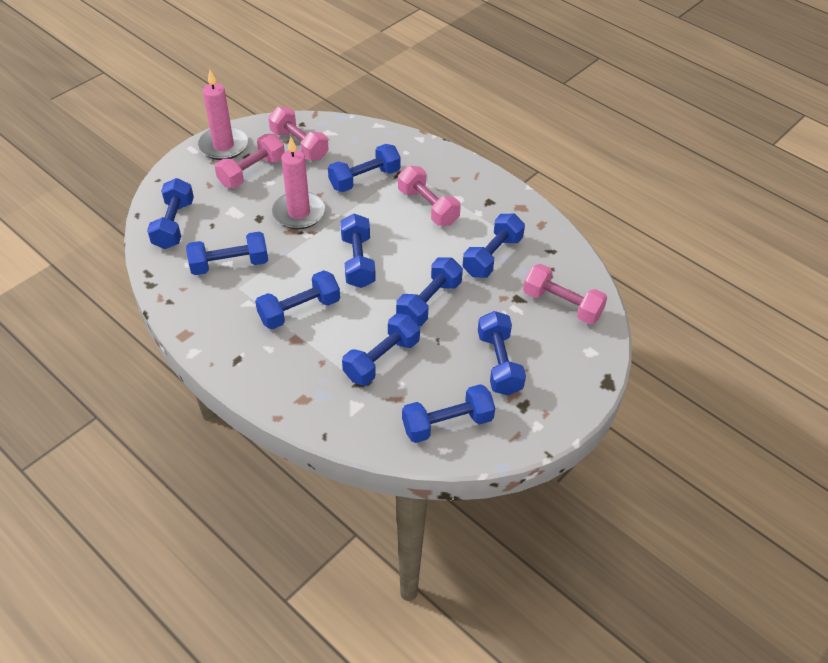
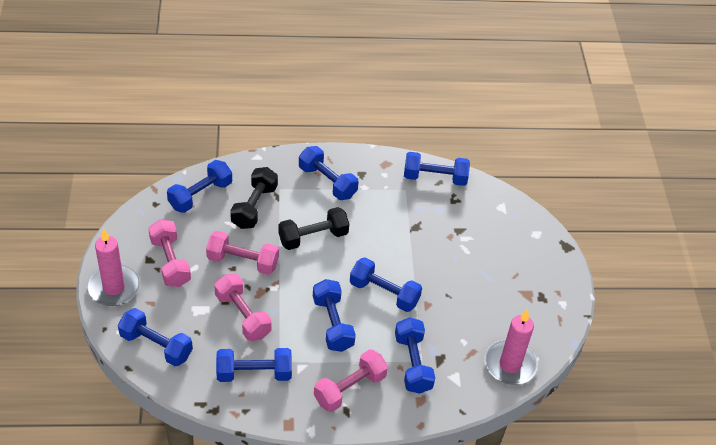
black dumbbell: 0 -> 2
blue dumbbell: 10 -> 8

